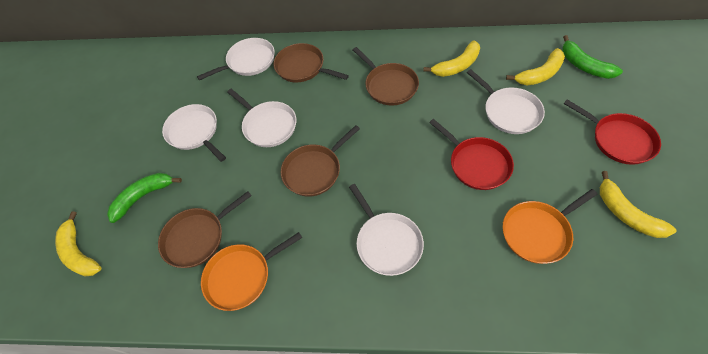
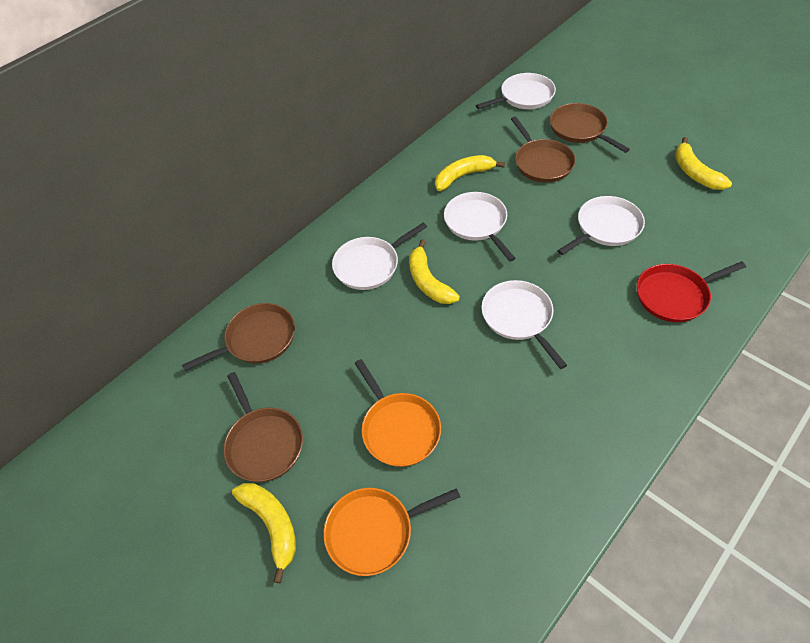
green banana: 2 -> 0
red pan: 2 -> 1

